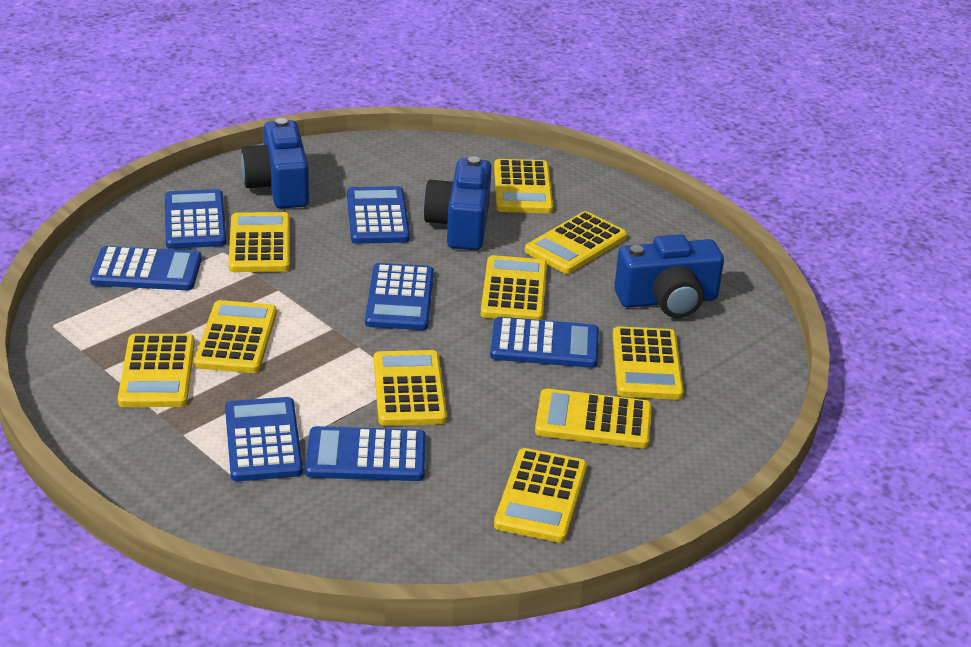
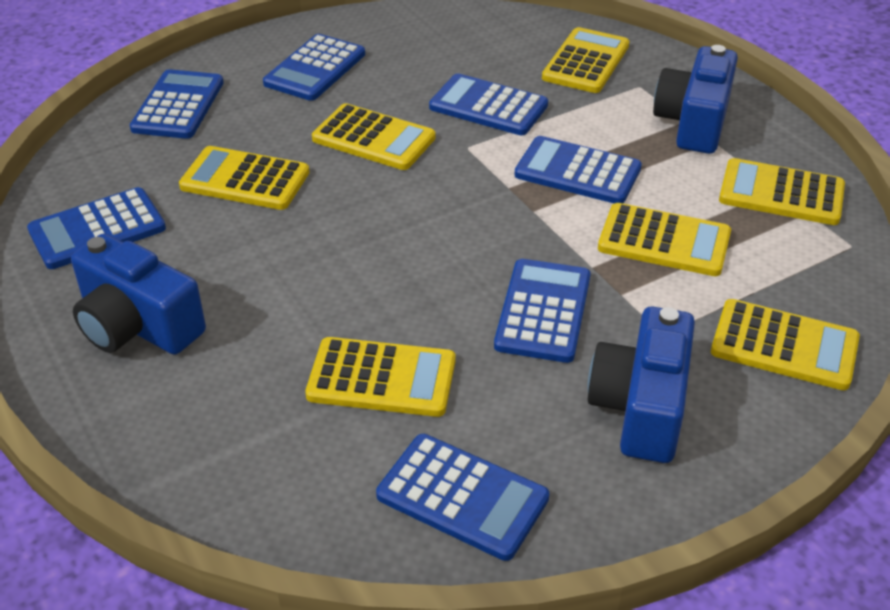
yellow calculator: 10 -> 7

